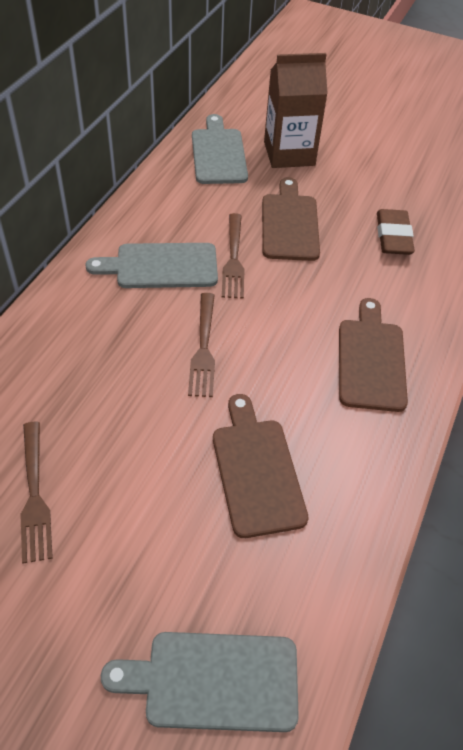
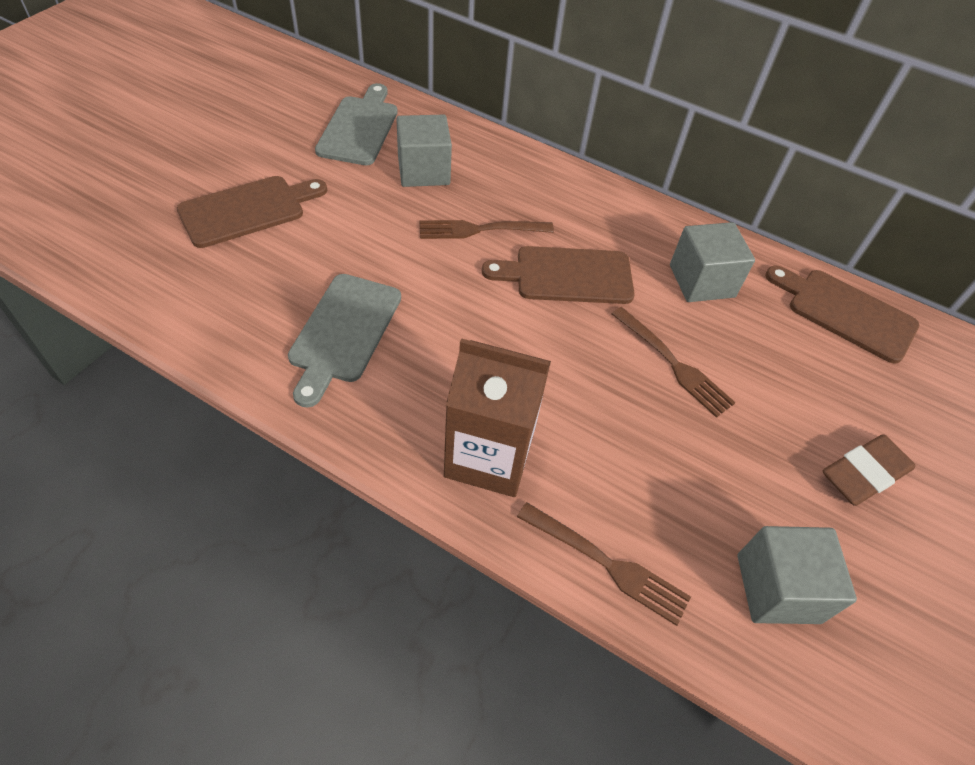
grey cube: 0 -> 3
grey cutting board: 3 -> 2

